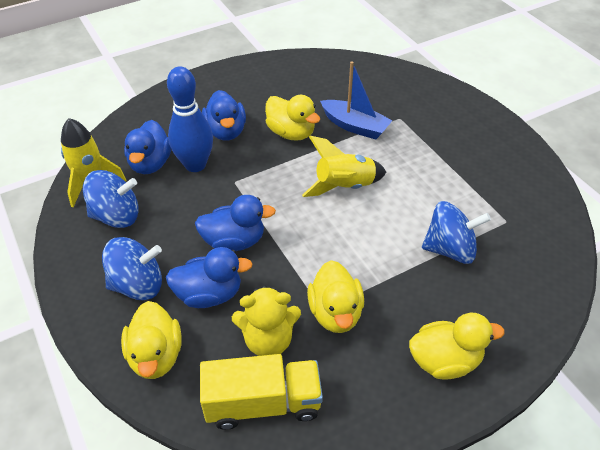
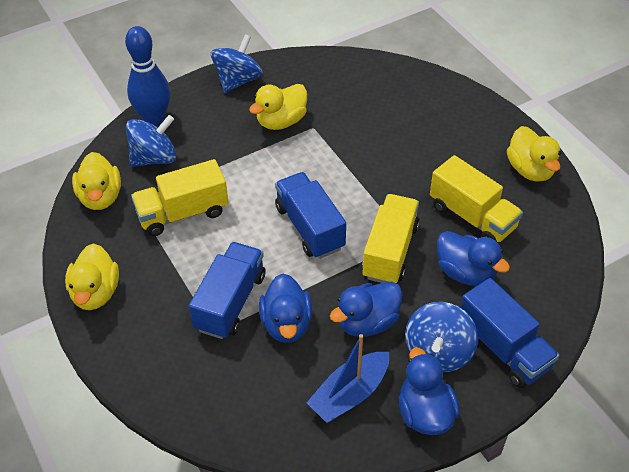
blue truck: 0 -> 3
yellow rocket: 2 -> 0
yellow teddy bear: 1 -> 0
yellow truck: 1 -> 3

